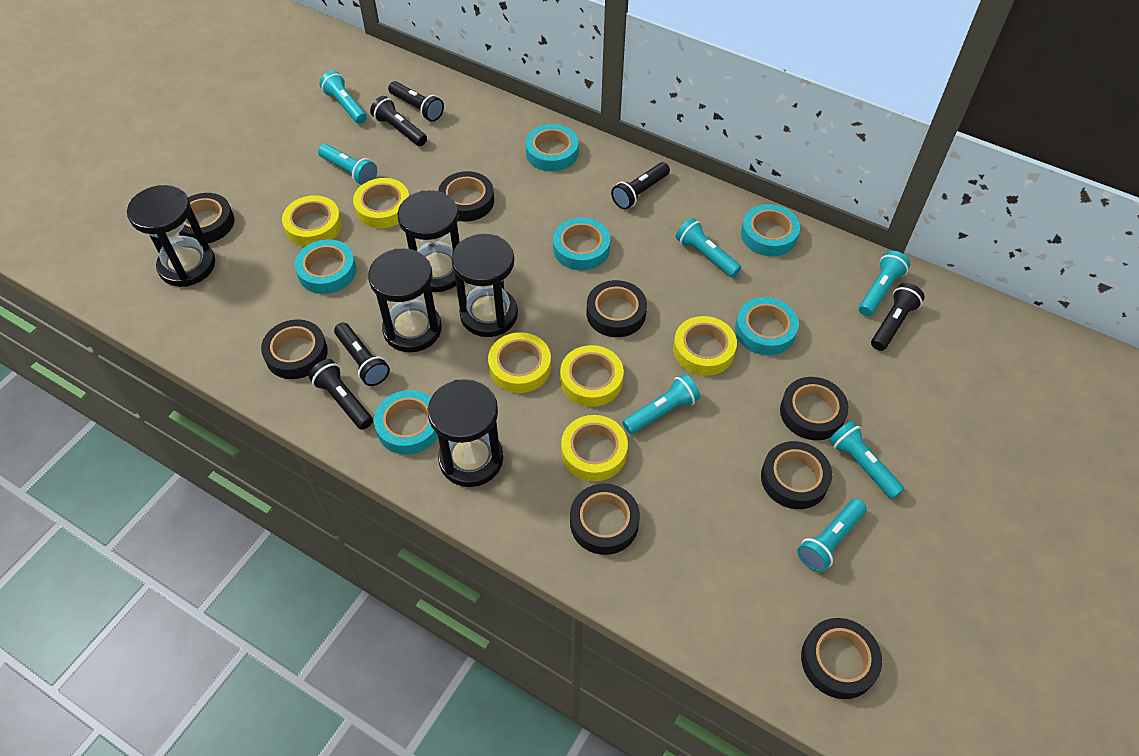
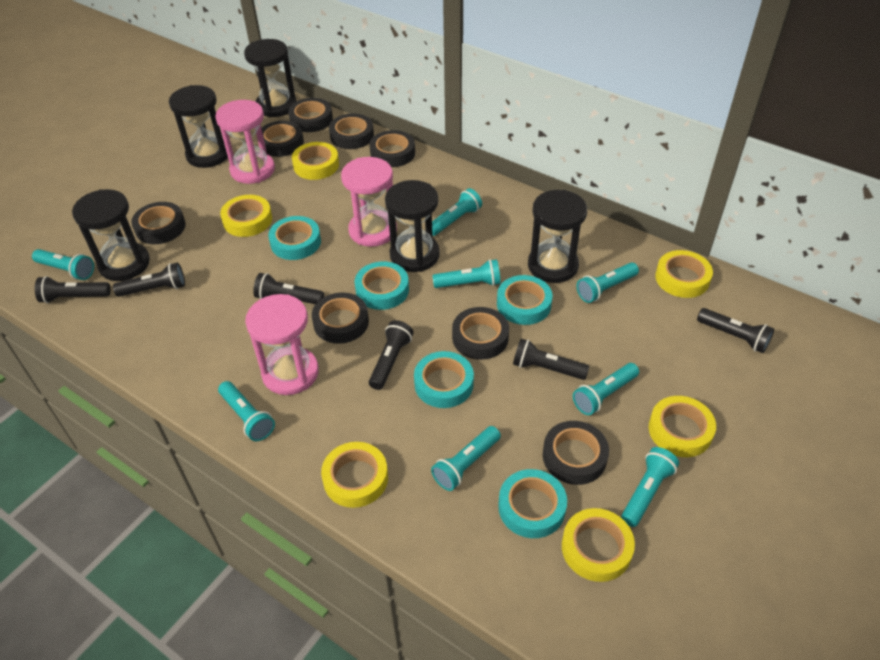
pink hourglass: 0 -> 3
turquoise flashlight: 7 -> 8
turquoise tape: 6 -> 5

